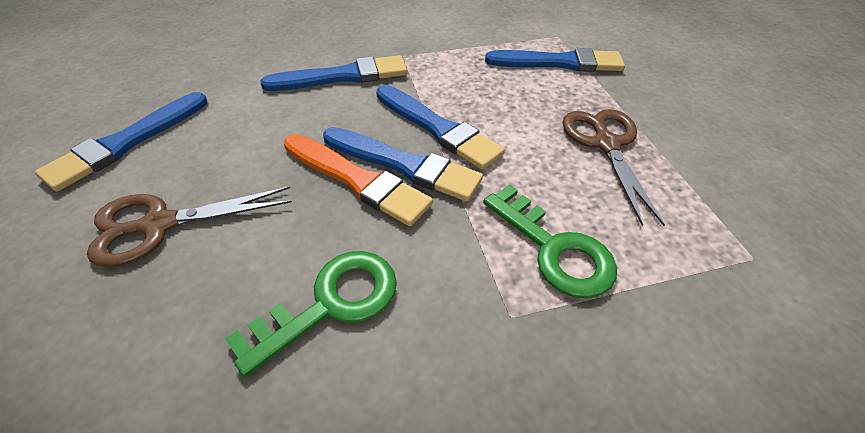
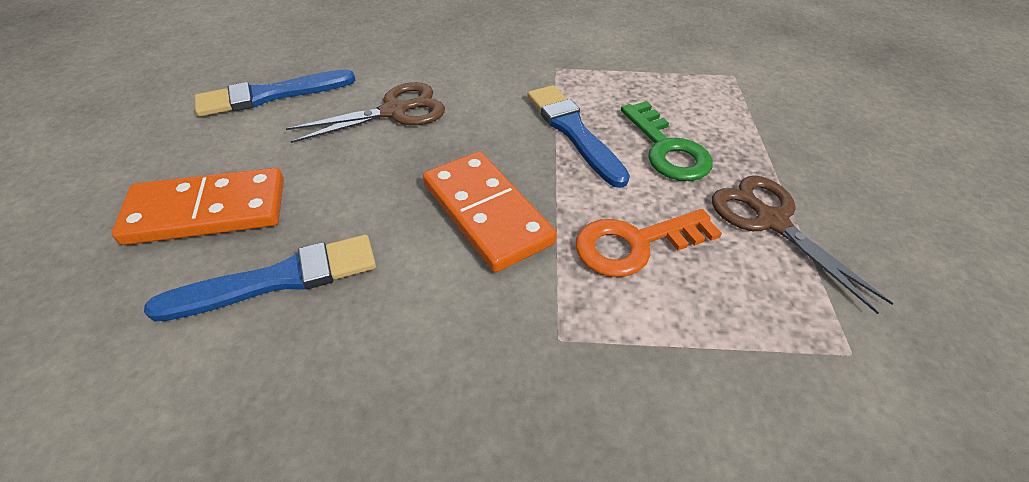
blue brush: 5 -> 3
green key: 2 -> 1
orange brush: 1 -> 0
orange domino: 0 -> 2
orange key: 0 -> 1

